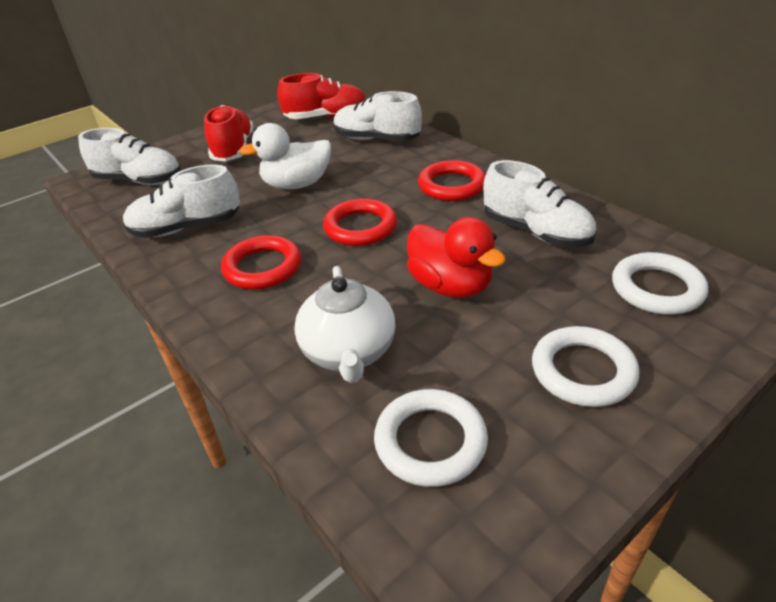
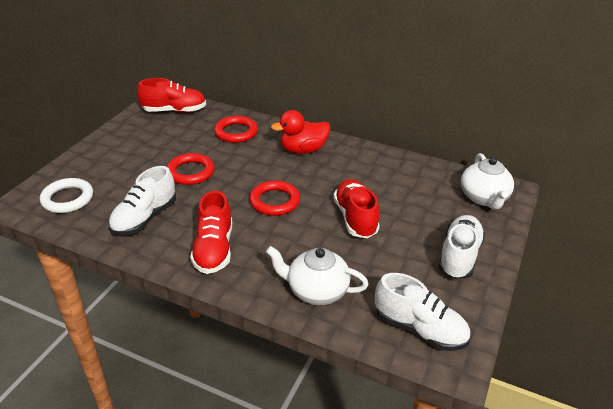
red shoe: 2 -> 3
white duck: 1 -> 0
white ring: 3 -> 1
white shoe: 4 -> 3
white teapot: 1 -> 2

